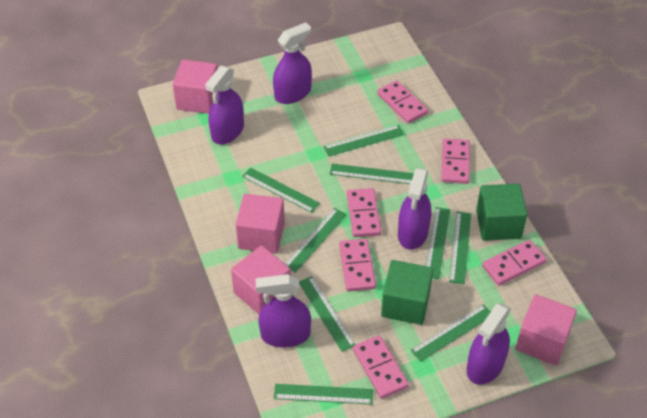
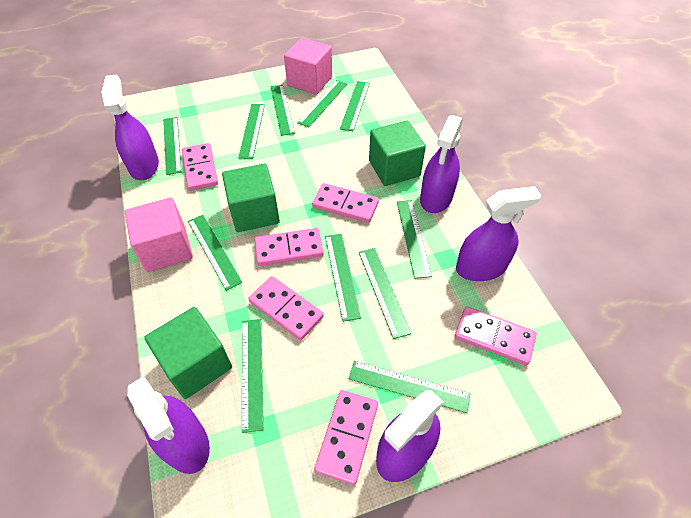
green cube: 2 -> 3
green ruler: 9 -> 11
pink cube: 4 -> 2

